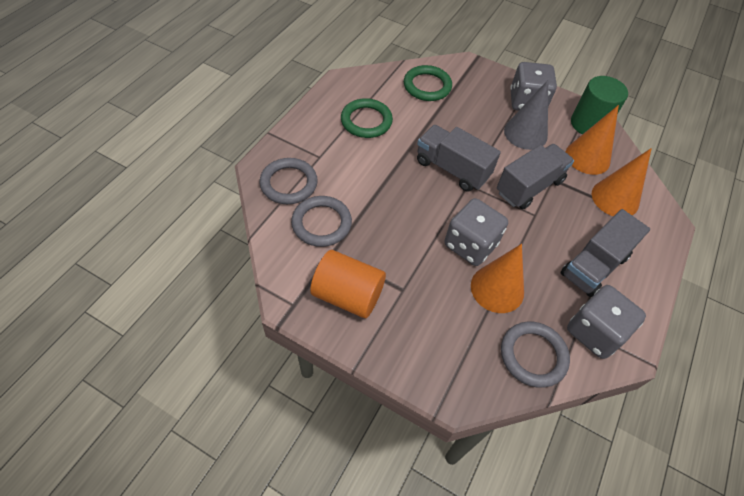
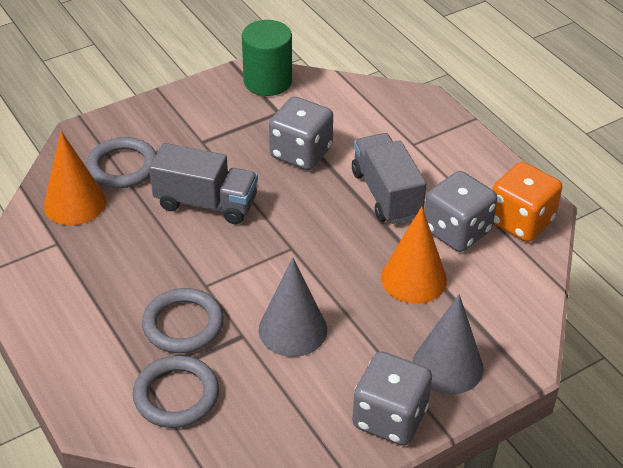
green ring: 2 -> 0
grey cone: 1 -> 2
grey truck: 3 -> 2
orange cone: 3 -> 2
orange cylinder: 1 -> 0
orange dice: 0 -> 1

